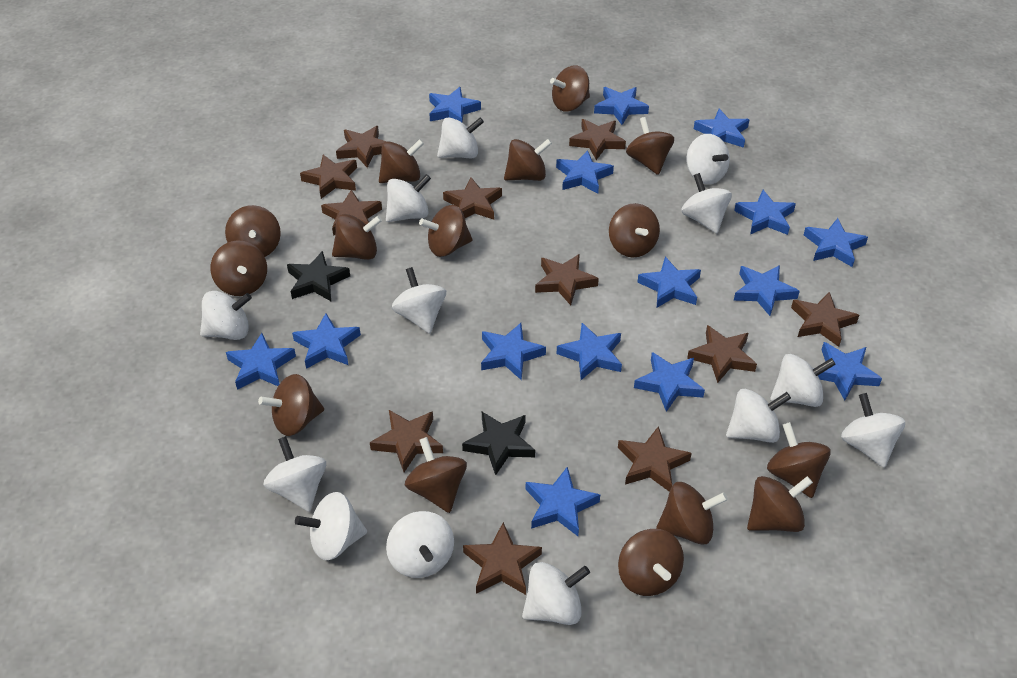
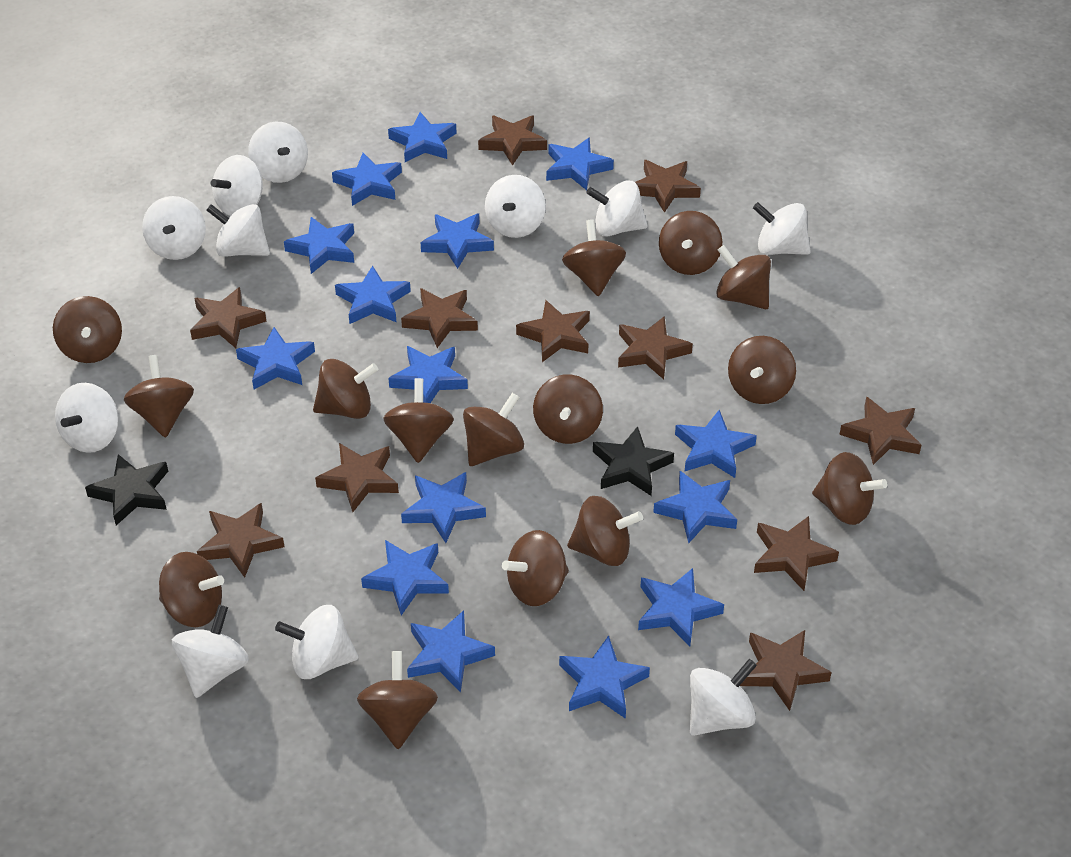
white spinning top: 13 -> 11

